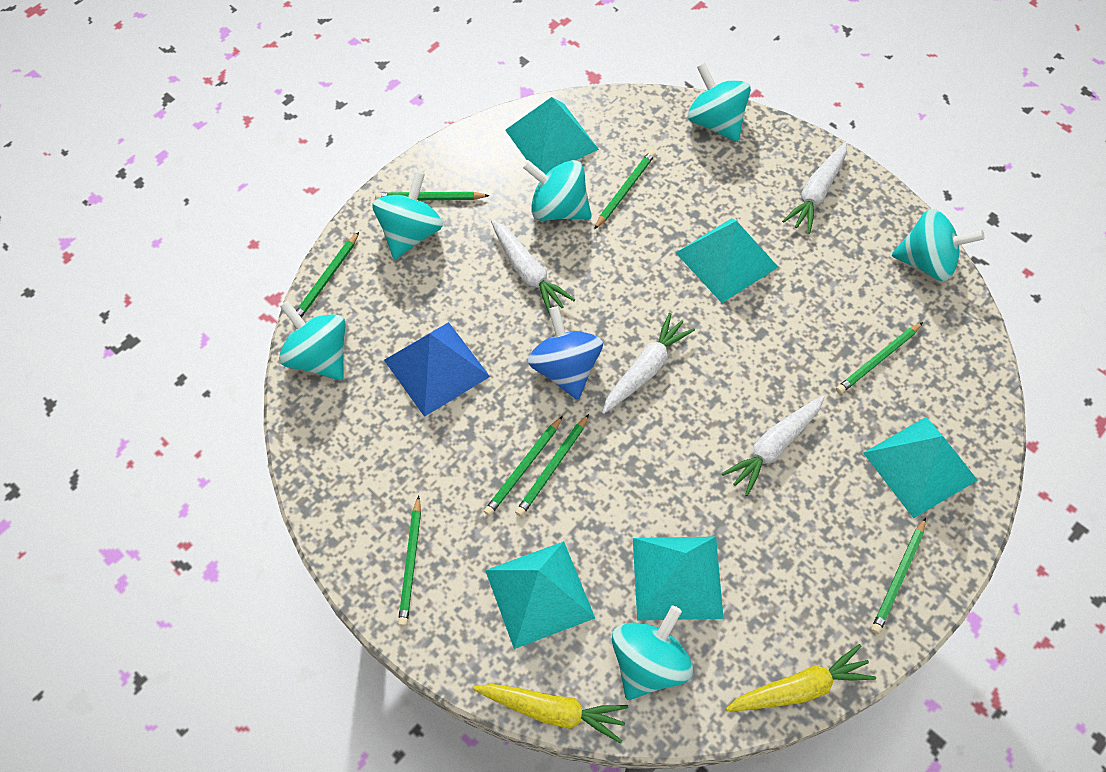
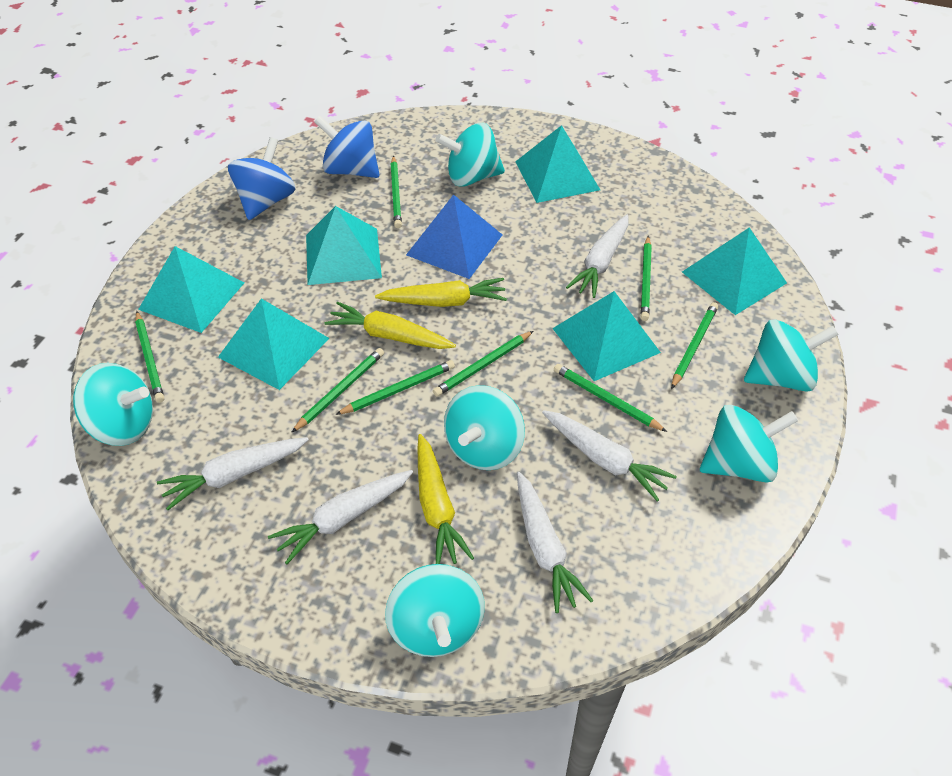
blue spinning top: 1 -> 2
turquoise pyramid: 5 -> 6
white carrot: 4 -> 5
yellow carrot: 2 -> 3

